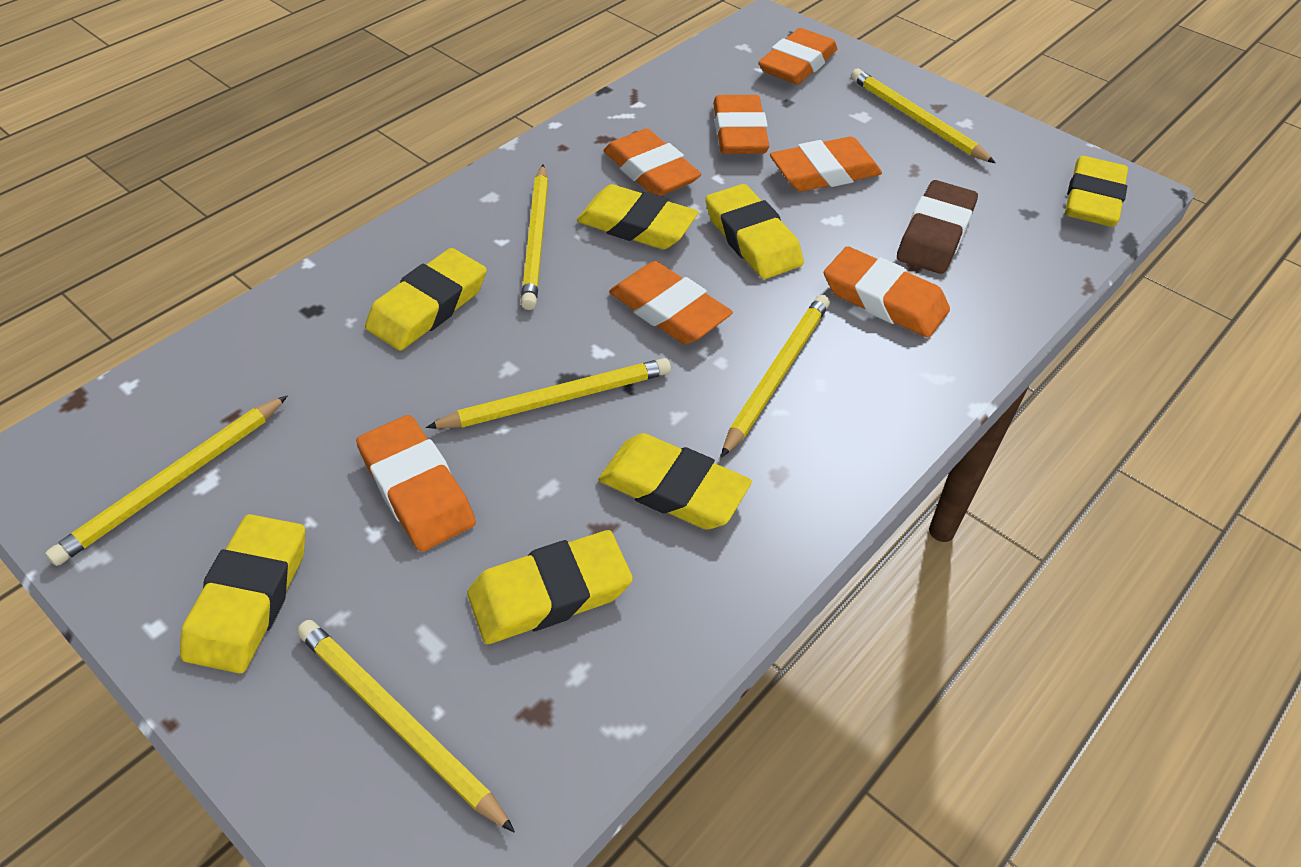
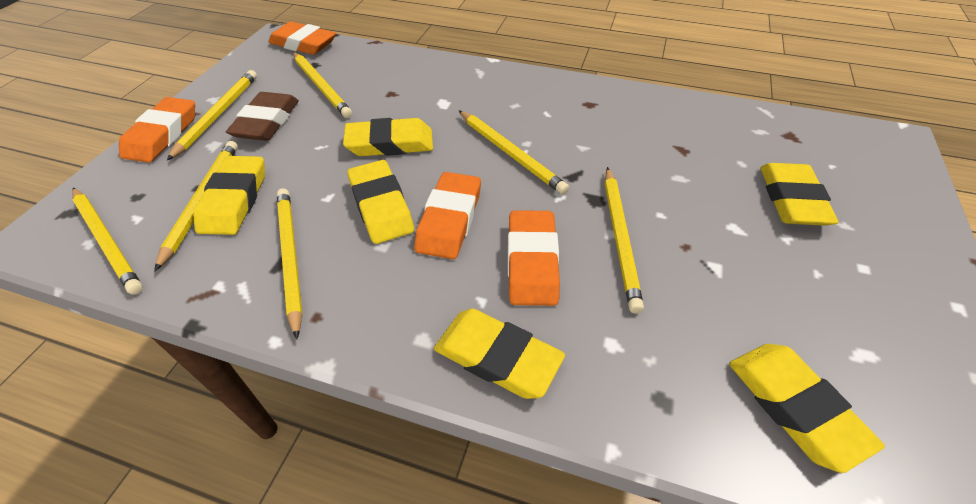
orange eraser: 7 -> 4
yellow eraser: 7 -> 6
yellow pencil: 6 -> 7

